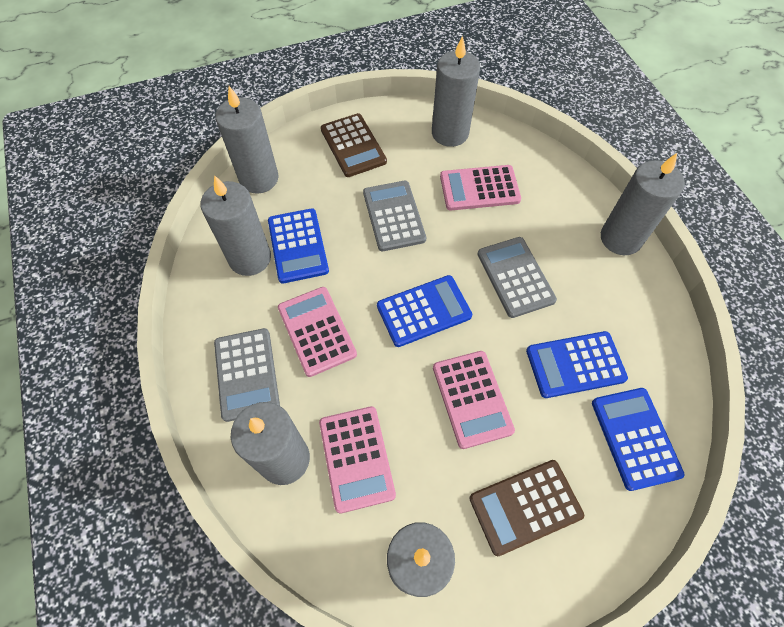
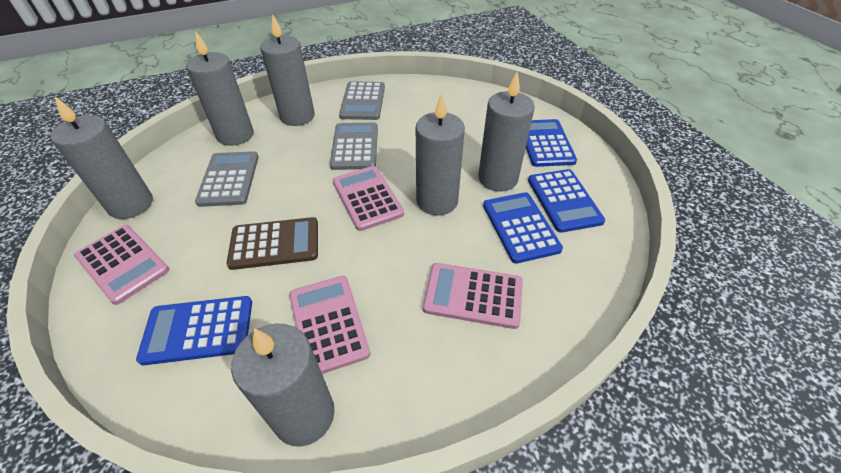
brown calculator: 2 -> 1

